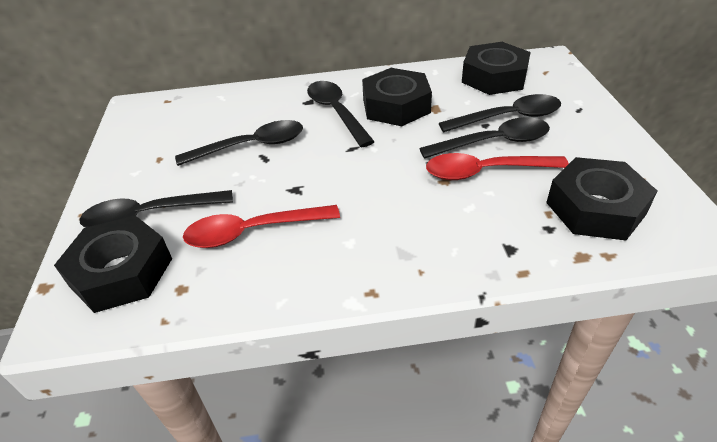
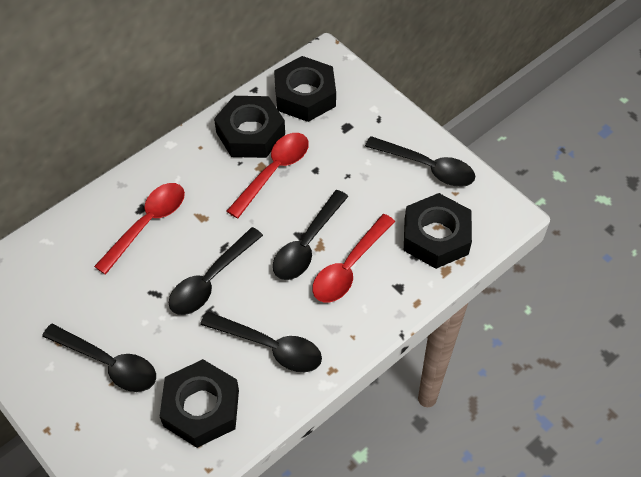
red spoon: 2 -> 3

